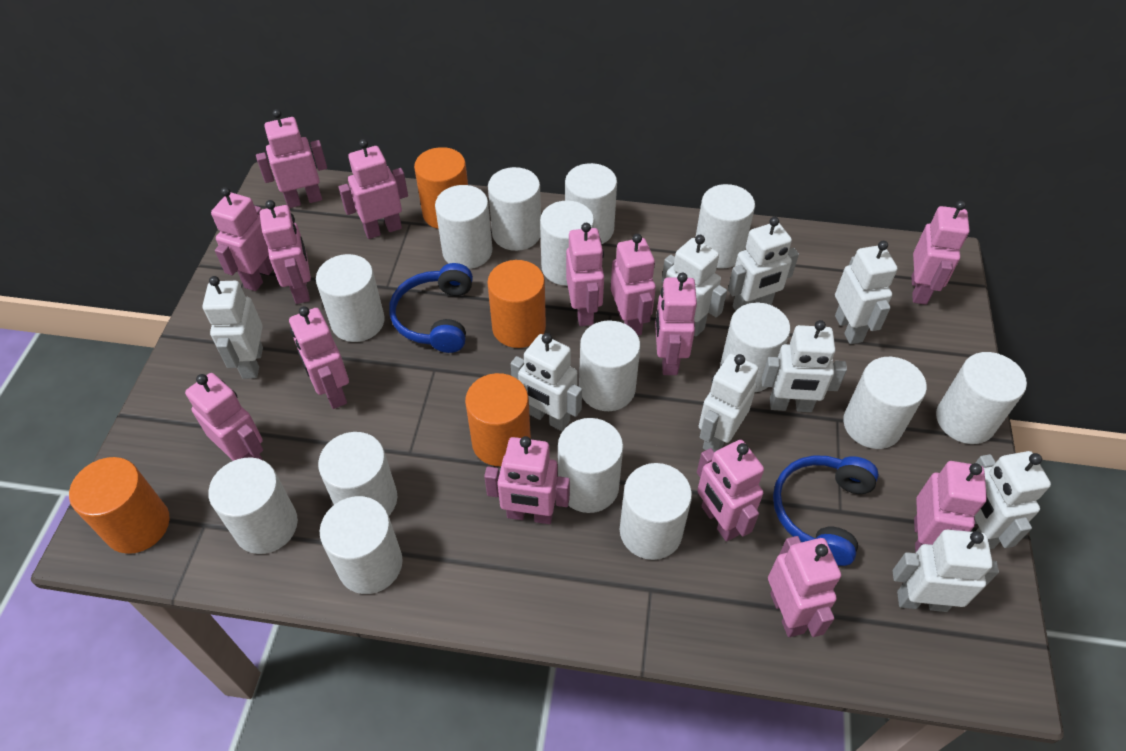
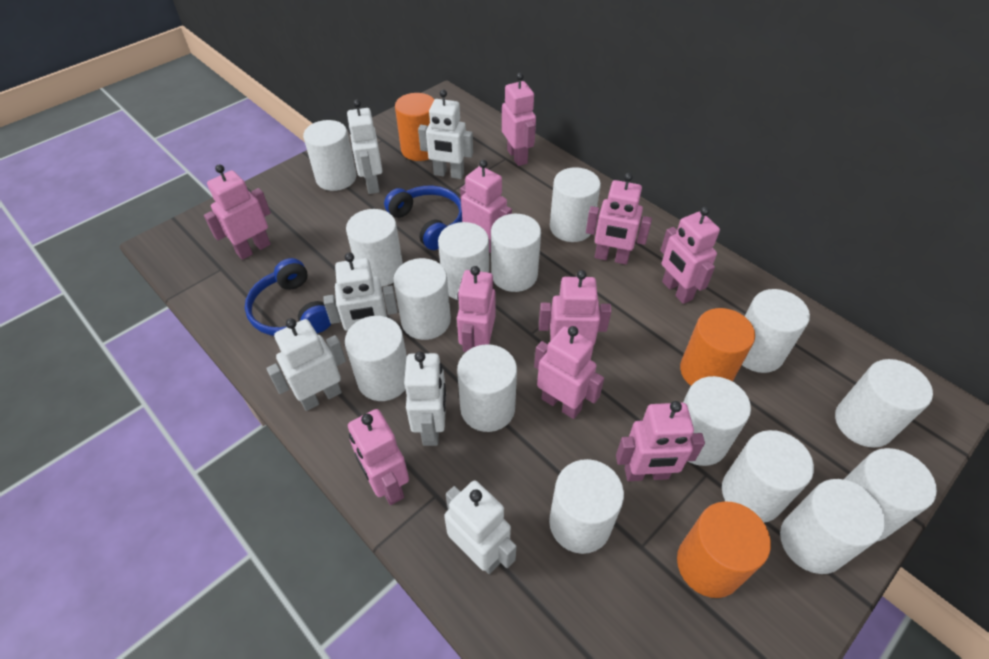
orange cylinder: 4 -> 3
pink robot: 14 -> 10
white robot: 9 -> 6

